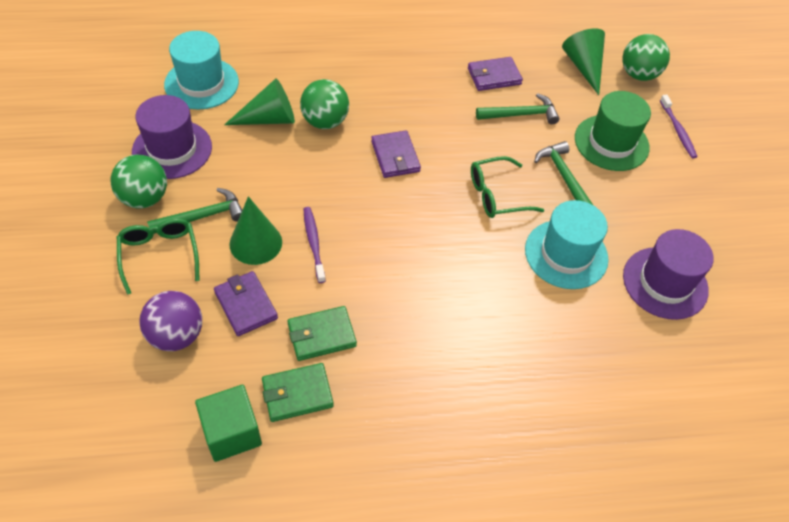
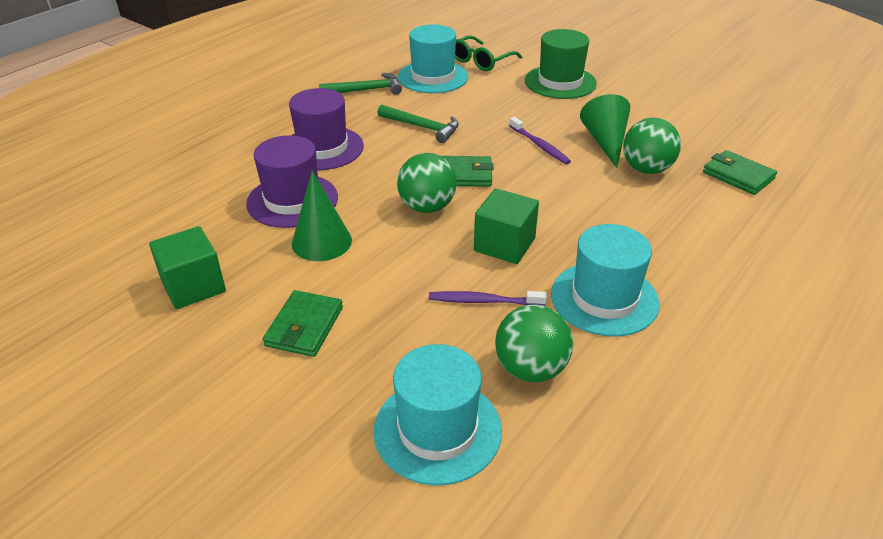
green cone: 3 -> 2
green cube: 1 -> 2
green glasses: 2 -> 1
green hammer: 3 -> 2
green wallet: 2 -> 3
purple ball: 1 -> 0
purple wallet: 3 -> 0
turquoise hat: 2 -> 3

